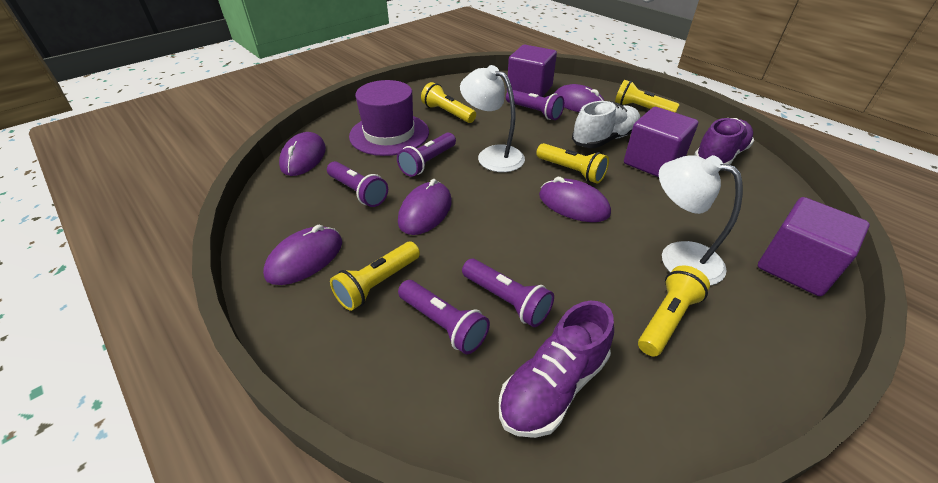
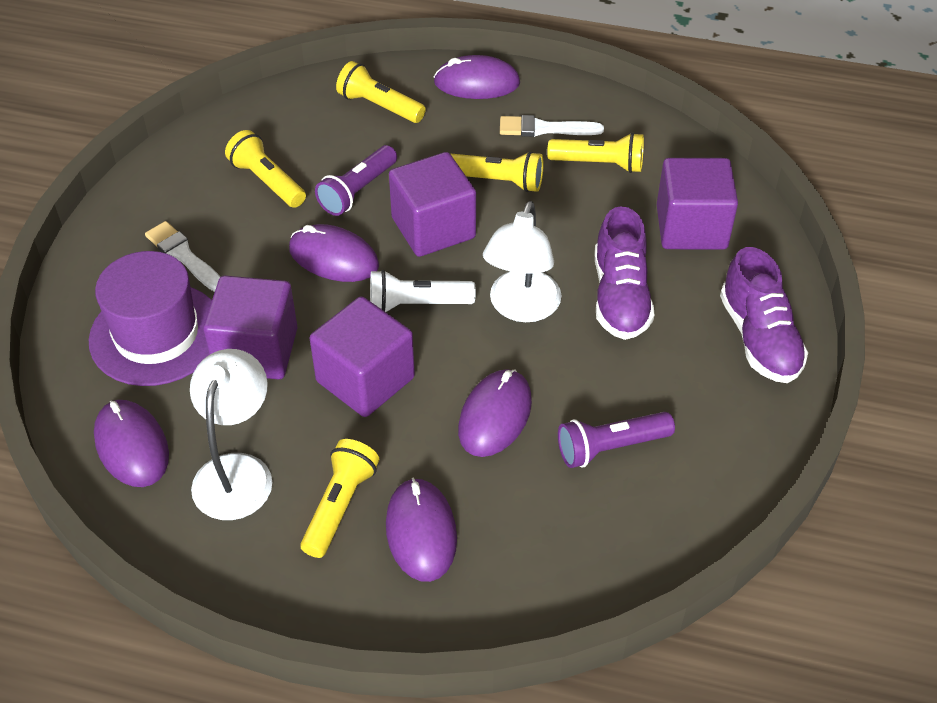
purple cube: 3 -> 4
purple flashlight: 5 -> 2
white brush: 0 -> 2
white flashlight: 0 -> 1
white shoe: 1 -> 0

